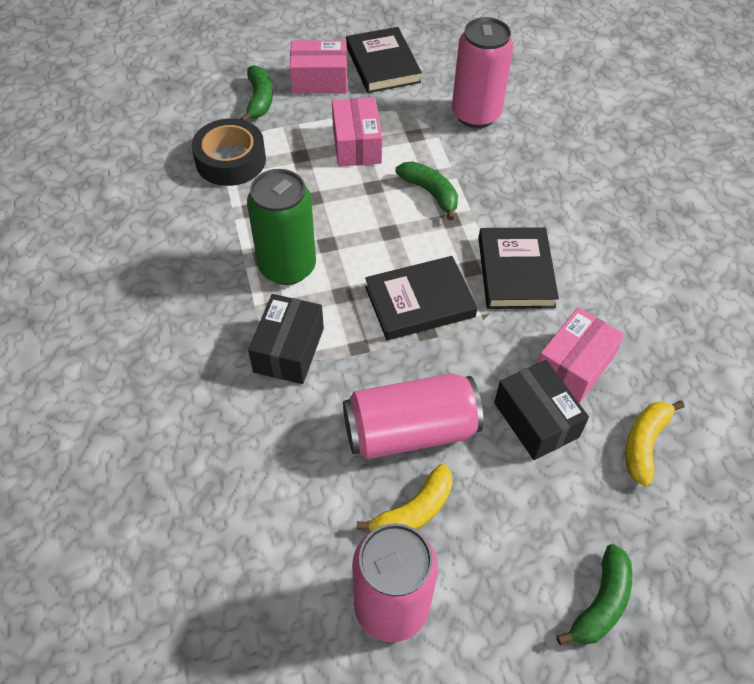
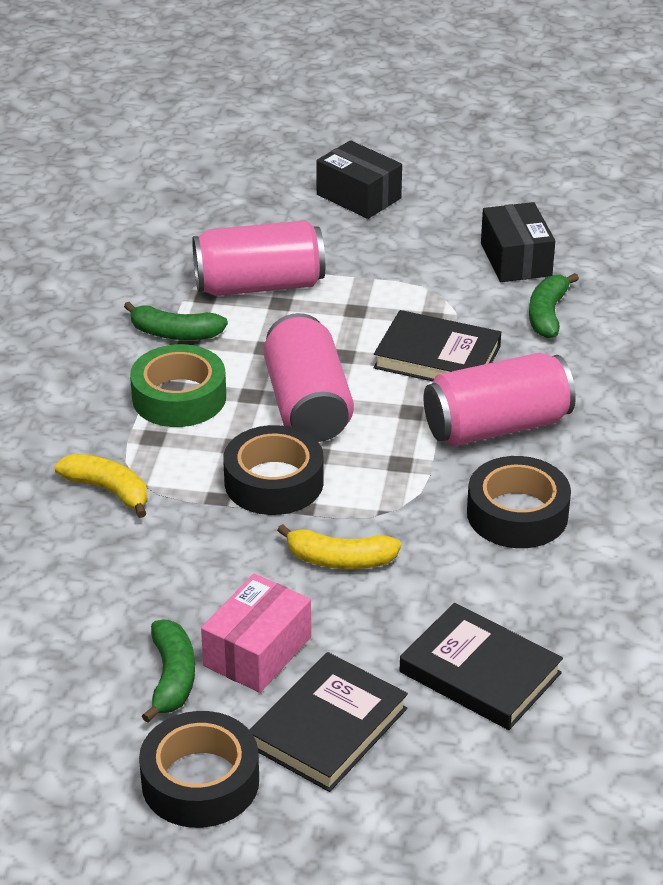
black tape: 1 -> 3
green can: 1 -> 0
green tape: 0 -> 1
pink box: 3 -> 1

